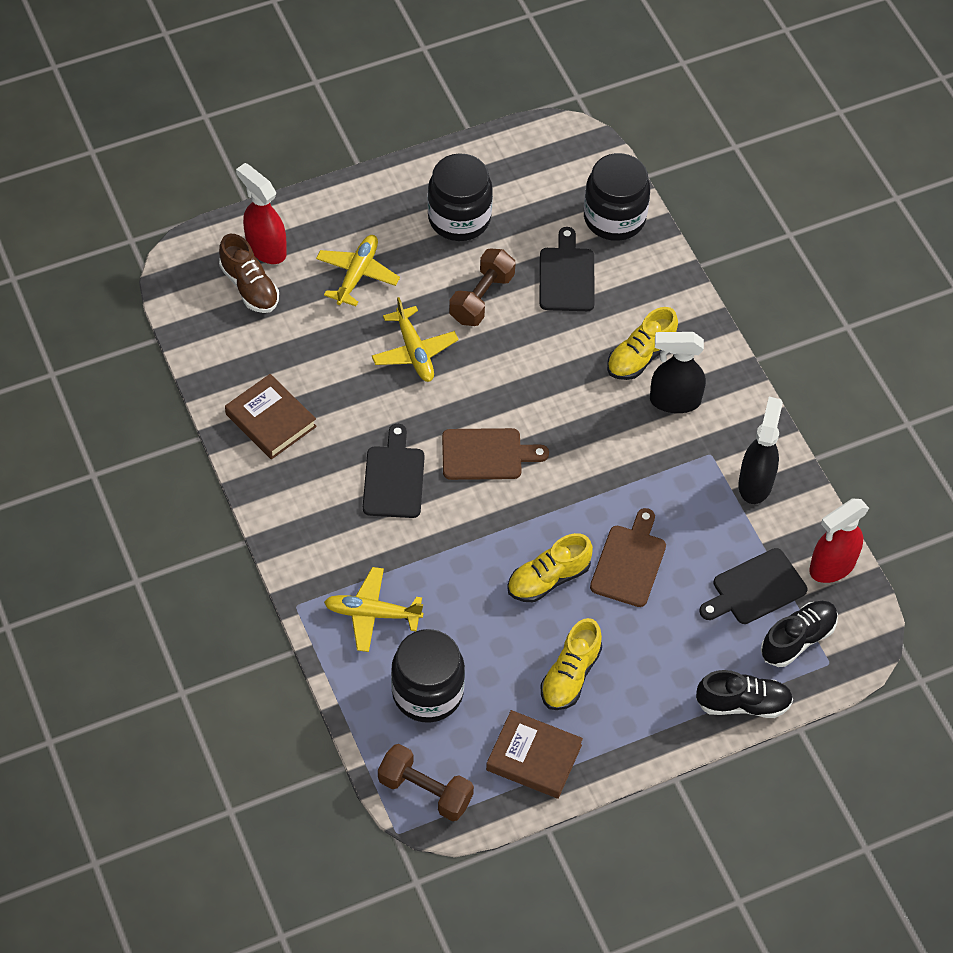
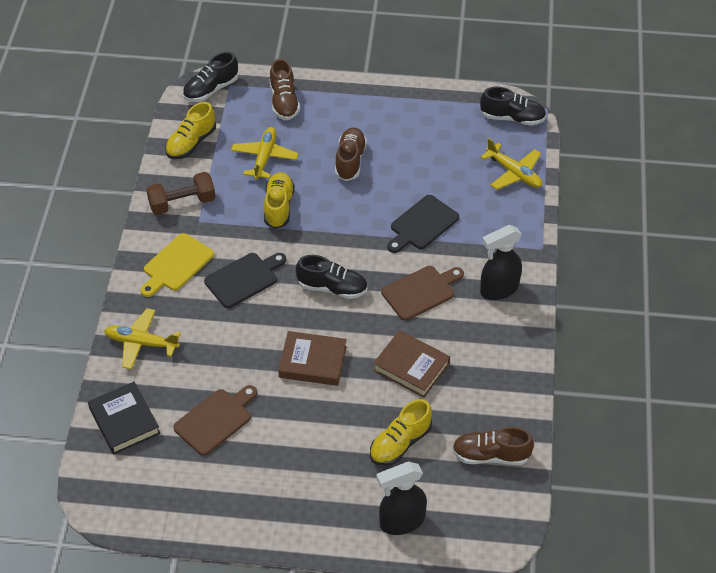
black book: 0 -> 1
black cutting board: 3 -> 2
black jar: 3 -> 0
black shoe: 2 -> 3
brown dumbbell: 2 -> 1
brown shoe: 1 -> 3
red spray bottle: 2 -> 0
yellow cutting board: 0 -> 1

